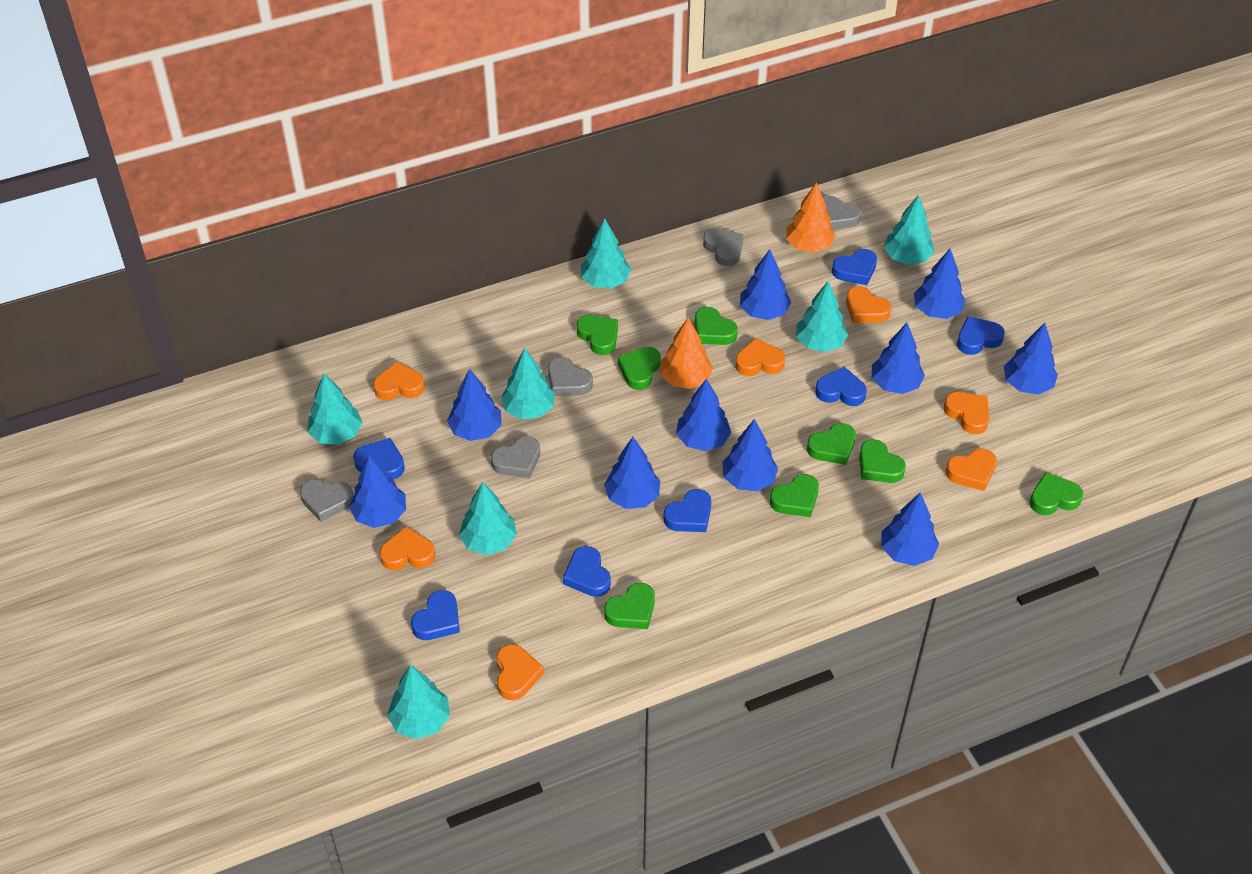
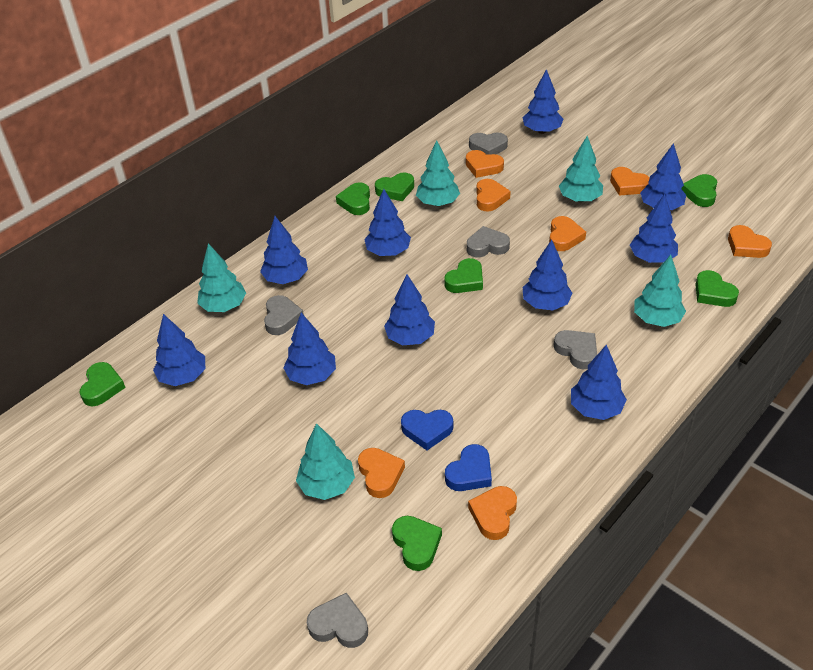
blue heart: 7 -> 2
green heart: 8 -> 7
orange tree: 2 -> 0
turquoise tree: 7 -> 5

